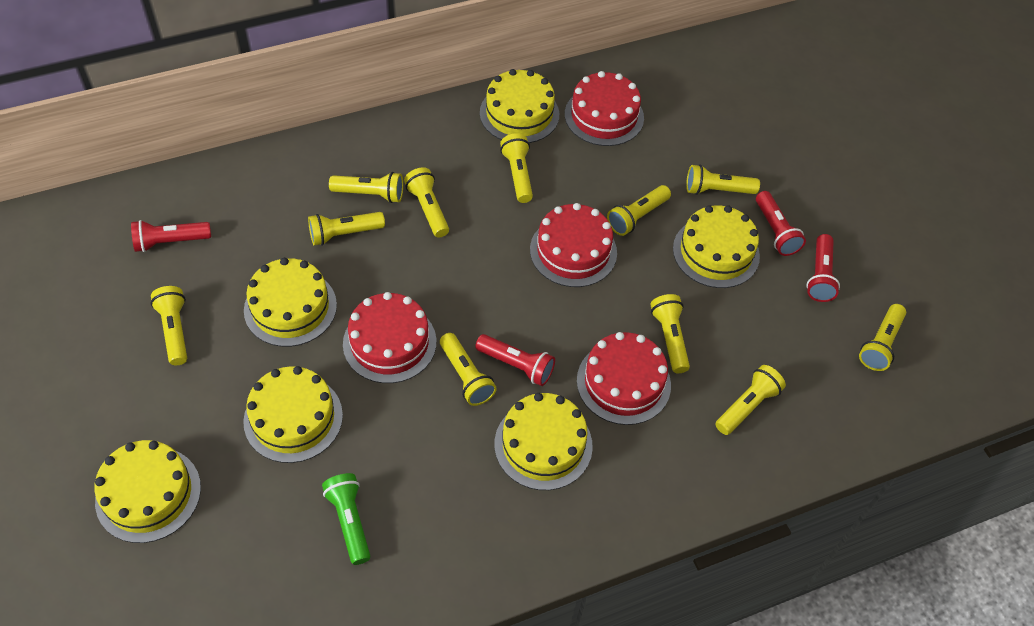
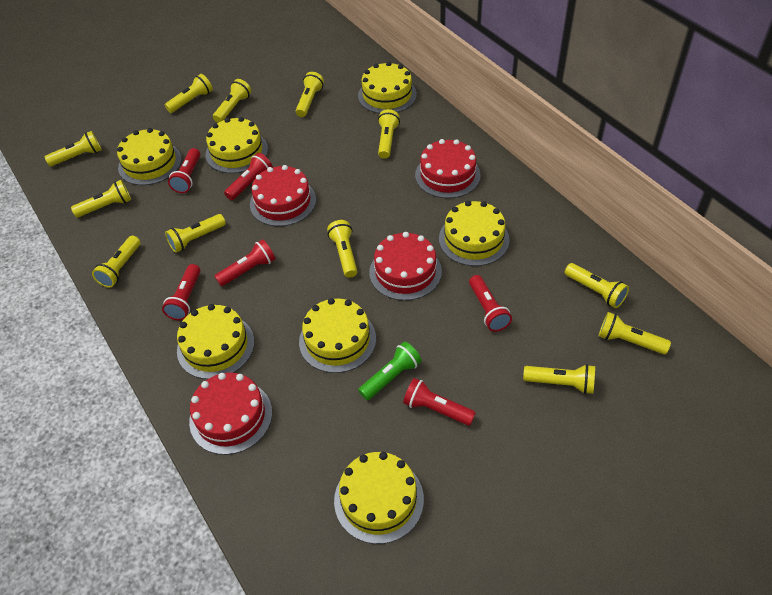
red flashlight: 4 -> 6
yellow cake: 6 -> 7
yellow flashlight: 11 -> 12

